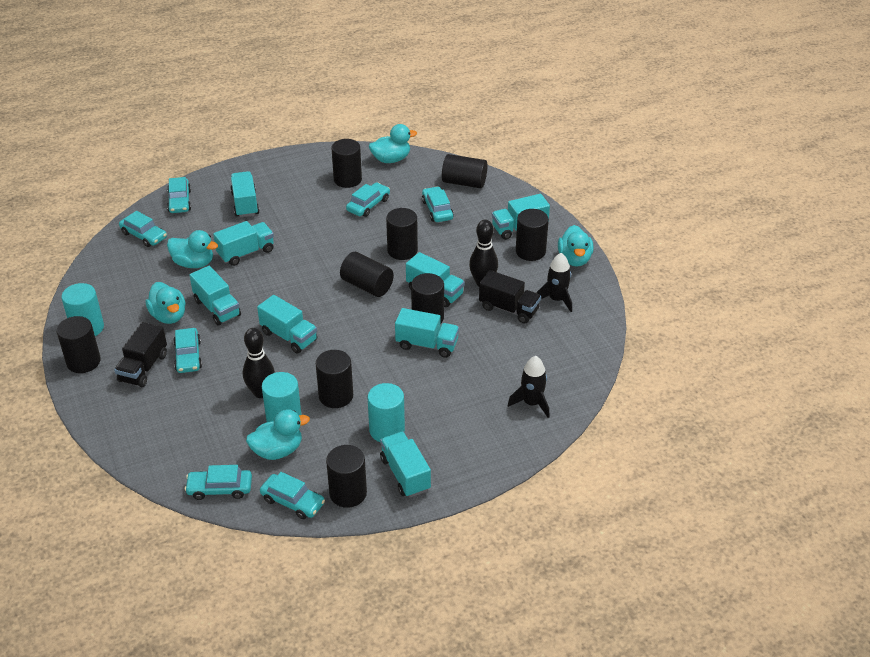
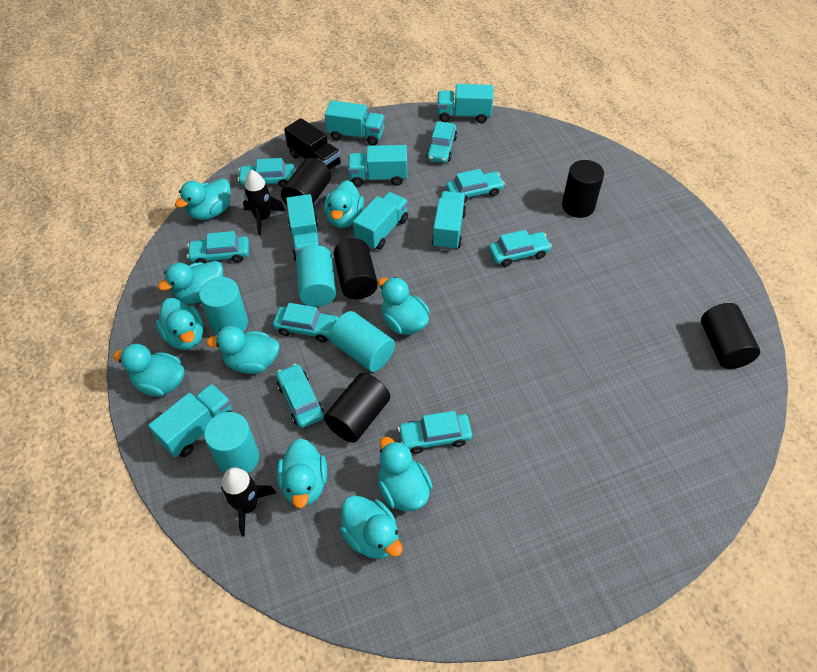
black bowling pin: 2 -> 0
black cylinder: 9 -> 5
black truck: 2 -> 1
turquoise car: 7 -> 8
turquoise cylinder: 3 -> 4
turquoise duck: 5 -> 10
turquoise truck: 8 -> 7

